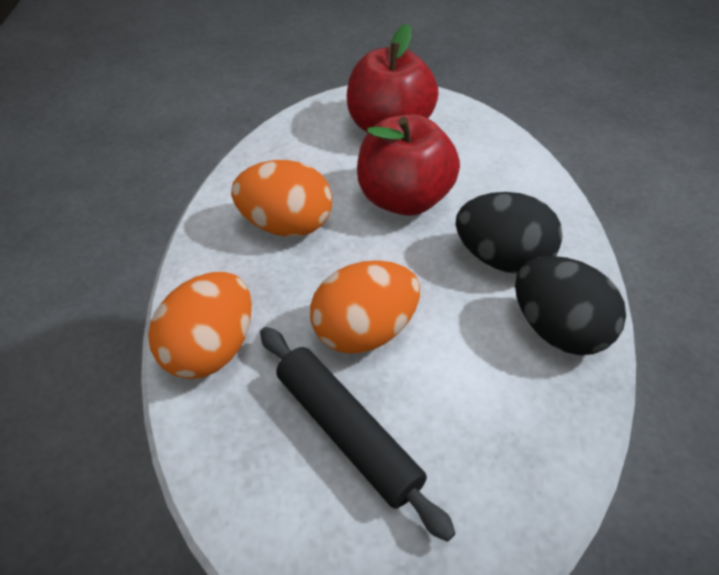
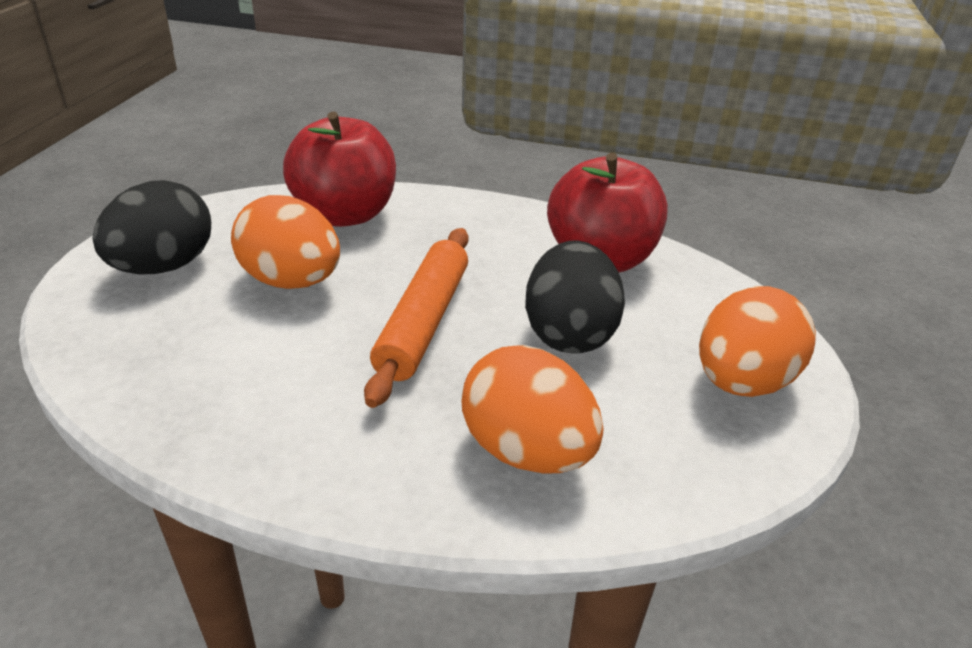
black rolling pin: 1 -> 0
orange rolling pin: 0 -> 1

